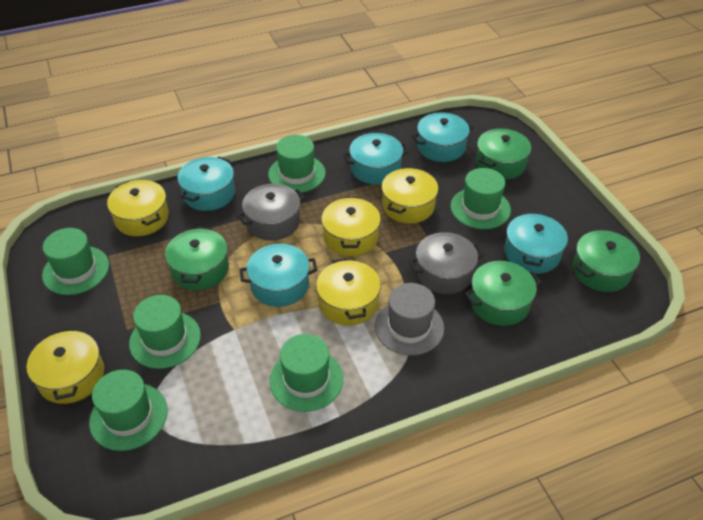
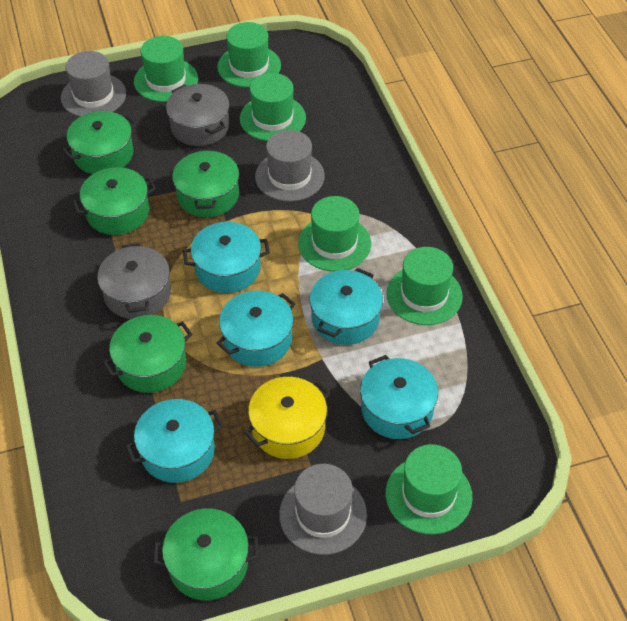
green pot: 4 -> 5
grey hat: 1 -> 3
yellow pot: 5 -> 1

